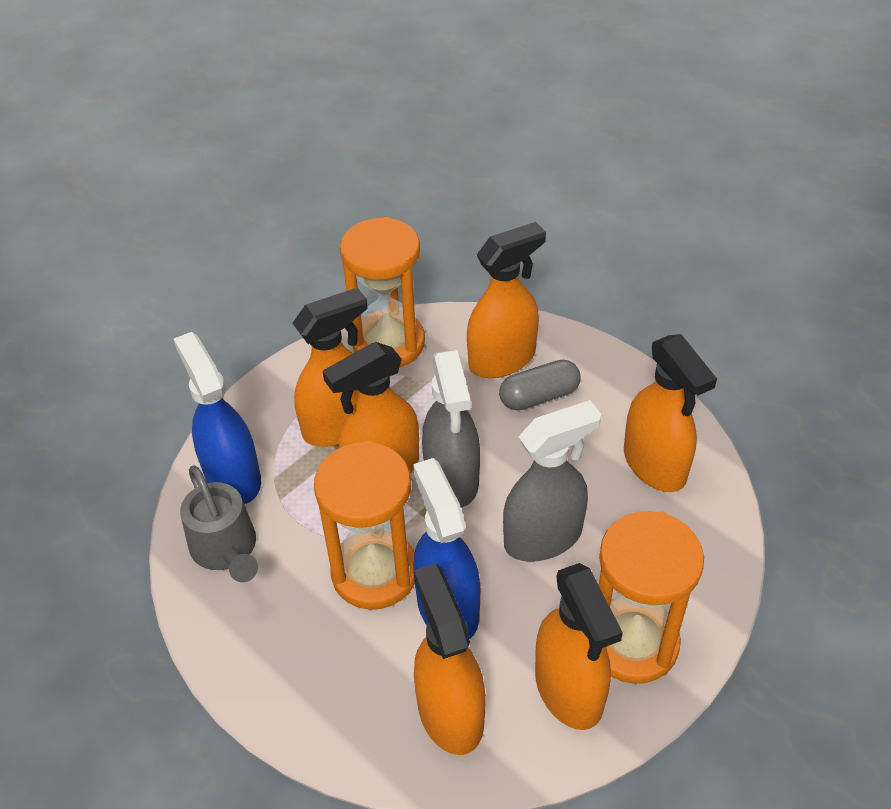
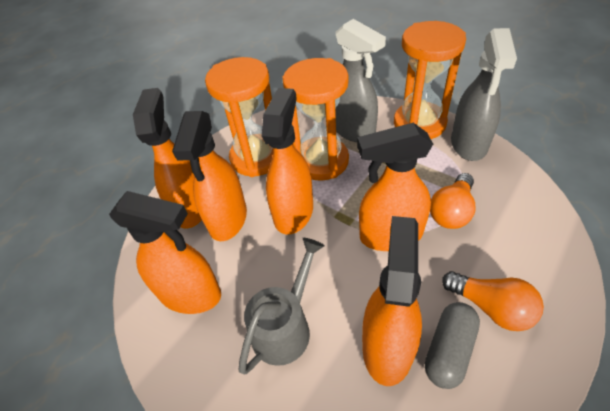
blue spray bottle: 2 -> 0
orange light bulb: 0 -> 2

